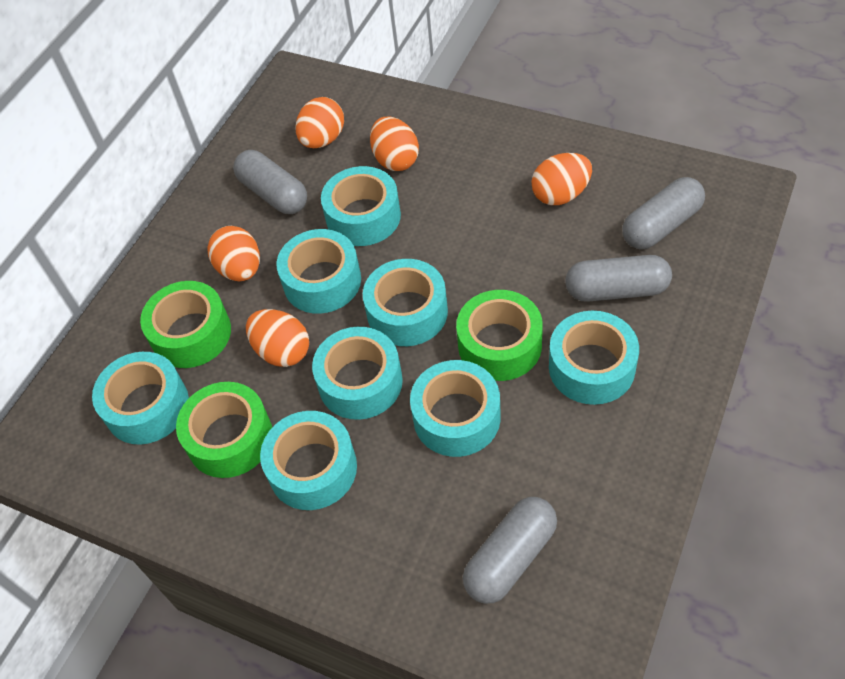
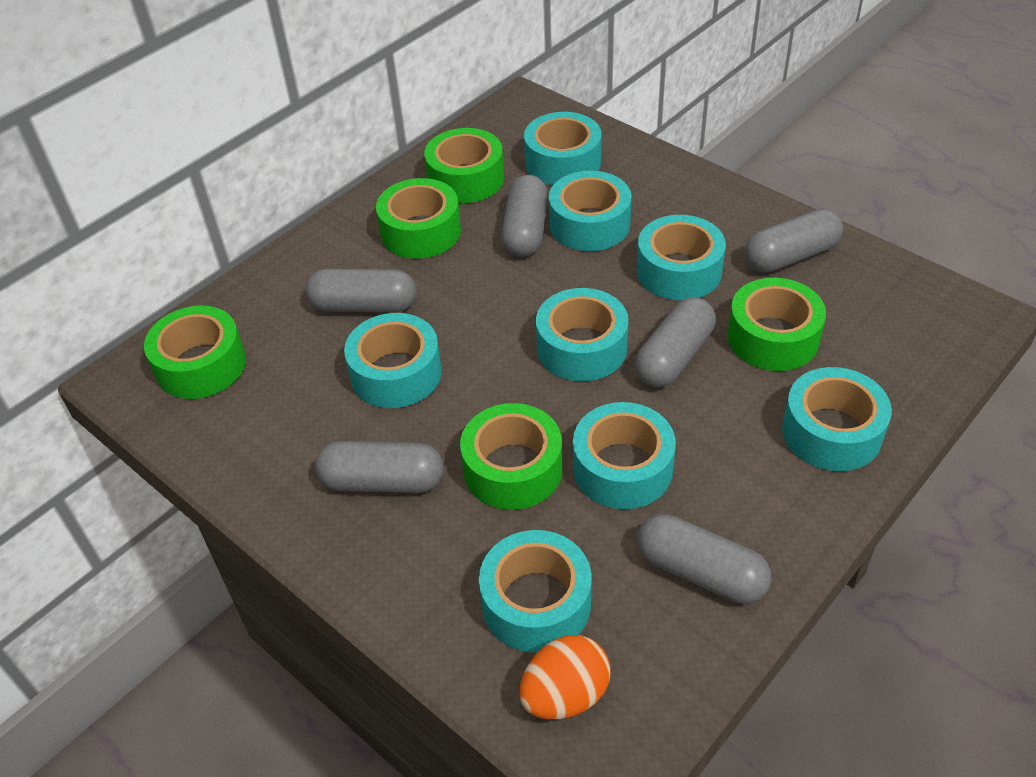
green tape: 3 -> 5
grey capsule: 4 -> 6
orange egg: 5 -> 1

